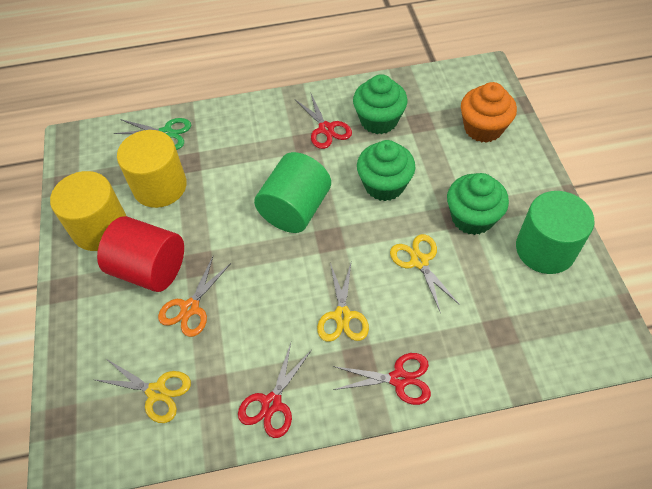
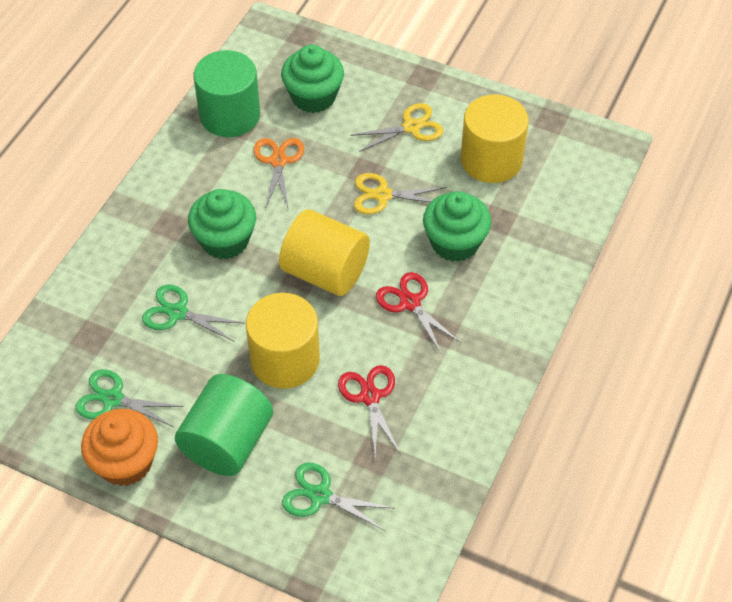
green scissors: 1 -> 3
red cylinder: 1 -> 0
red scissors: 3 -> 2
yellow cylinder: 2 -> 3
yellow scissors: 3 -> 2

